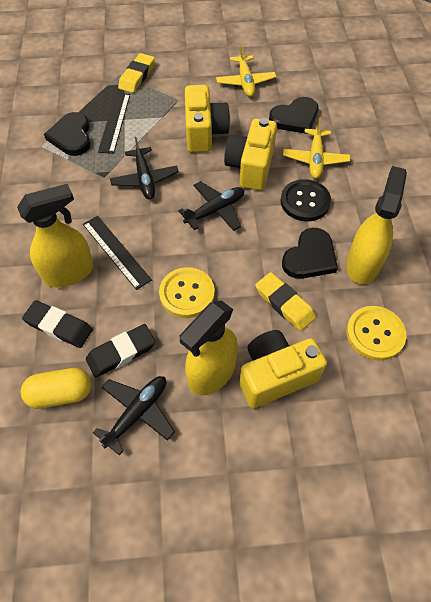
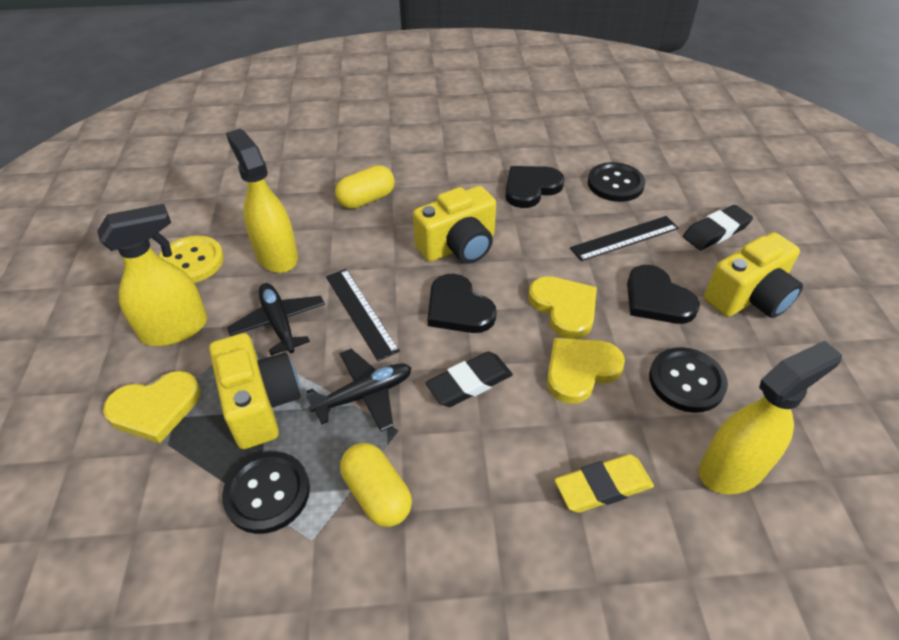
black button: 1 -> 3
black plane: 3 -> 2
yellow button: 2 -> 1
yellow capsule: 1 -> 2
yellow eraser: 2 -> 1
yellow heart: 0 -> 3
yellow plane: 2 -> 0

